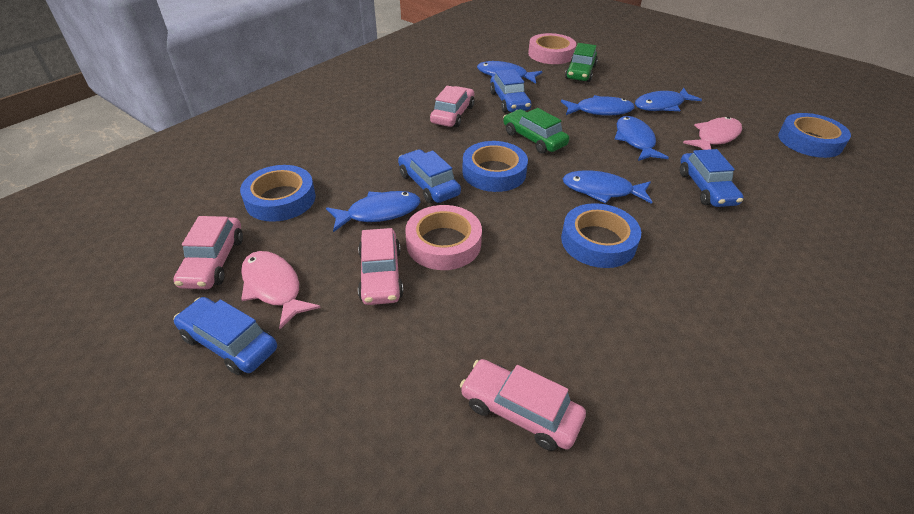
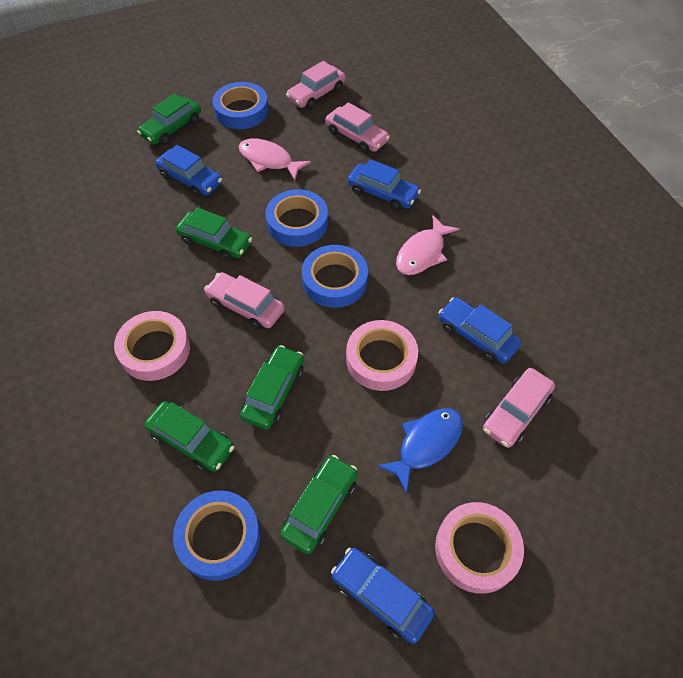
blue fish: 6 -> 1
green car: 2 -> 5
pink tape: 2 -> 3

